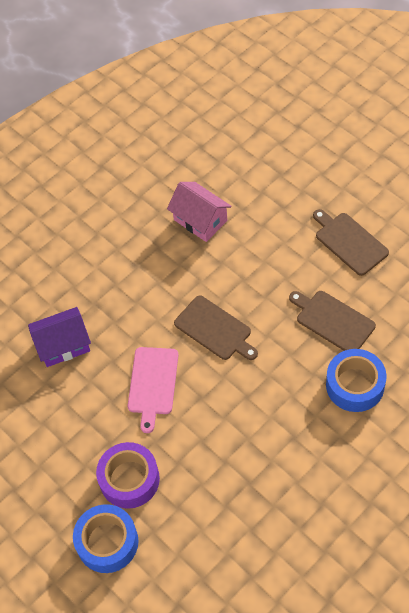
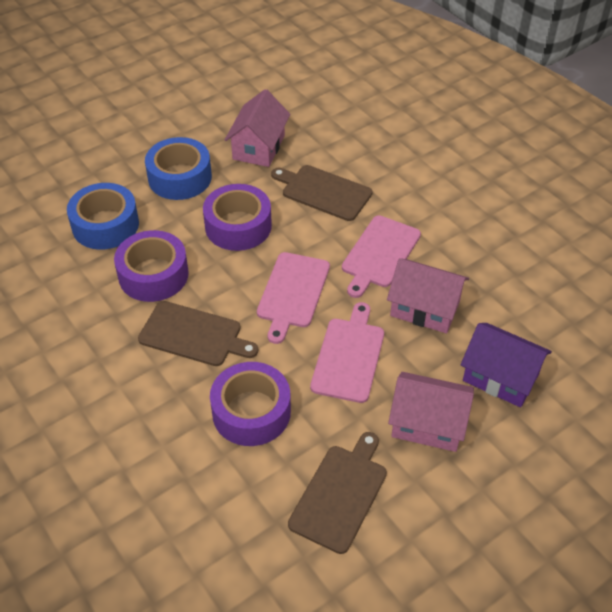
pink cutting board: 1 -> 3
pink house: 1 -> 3
purple tape: 1 -> 3

